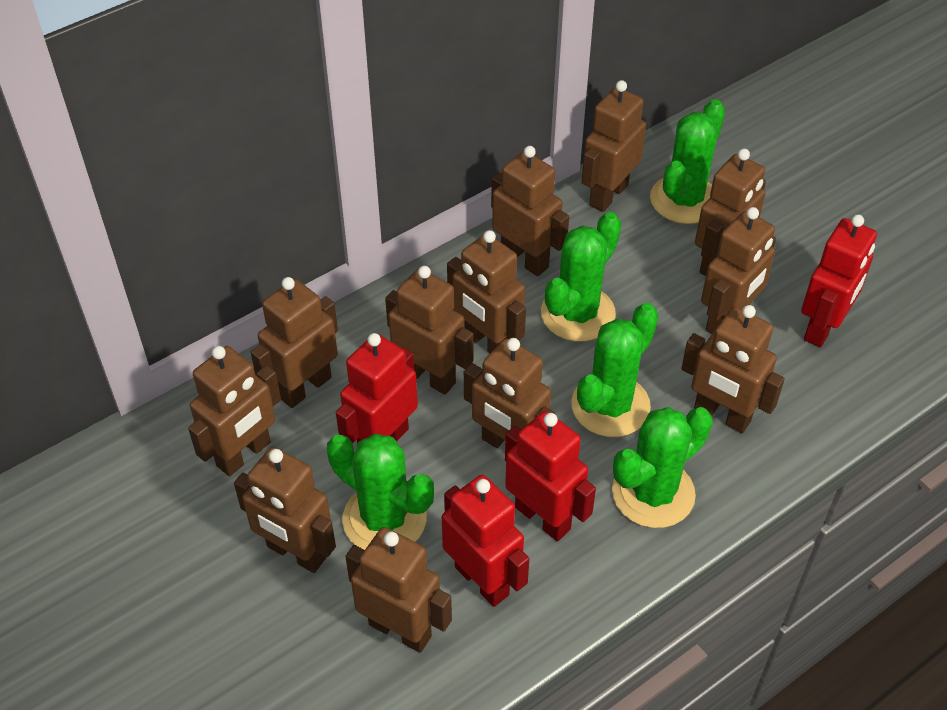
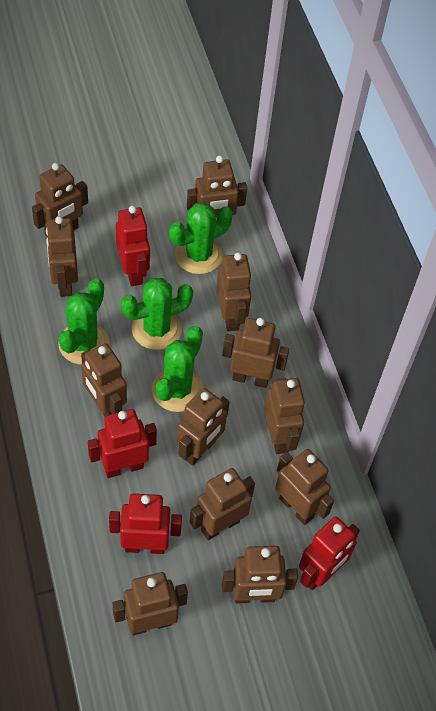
green cactus: 5 -> 4

